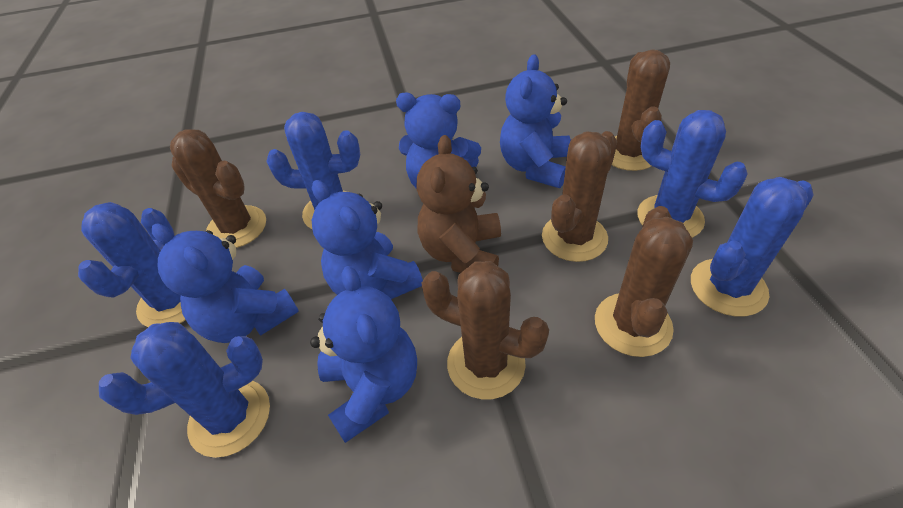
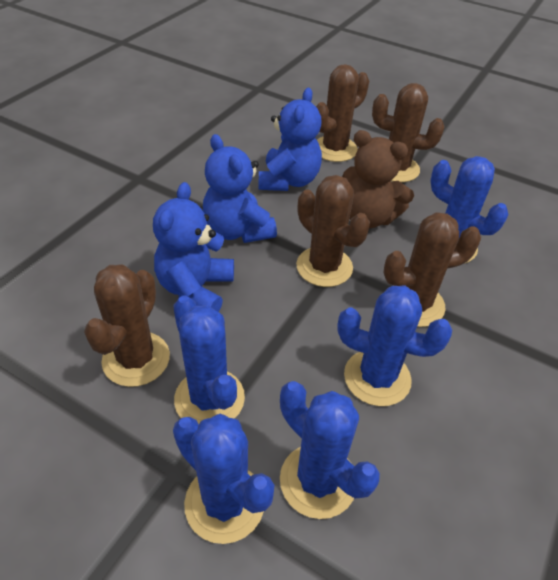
blue teddy bear: 5 -> 3

